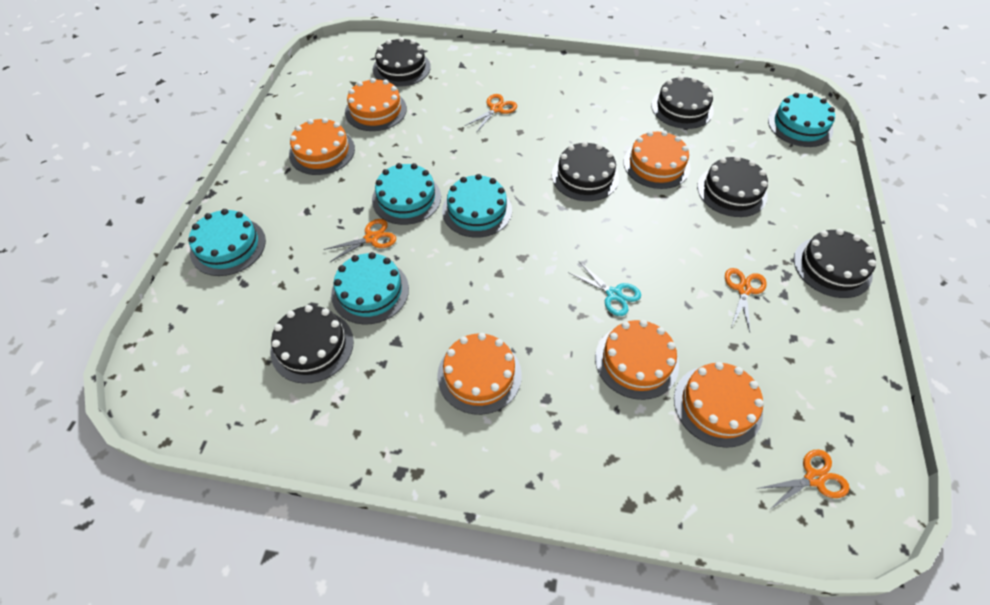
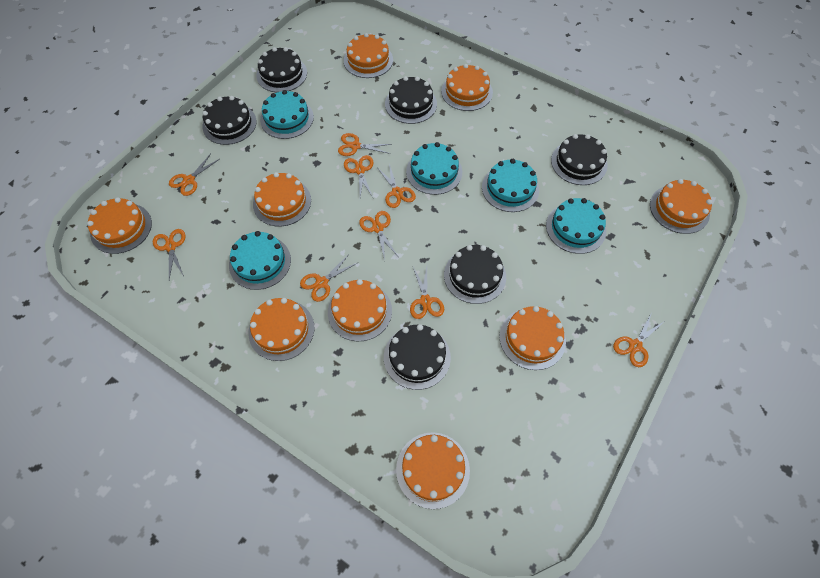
orange cake: 6 -> 9
orange scissors: 4 -> 9
turquoise scissors: 1 -> 0

